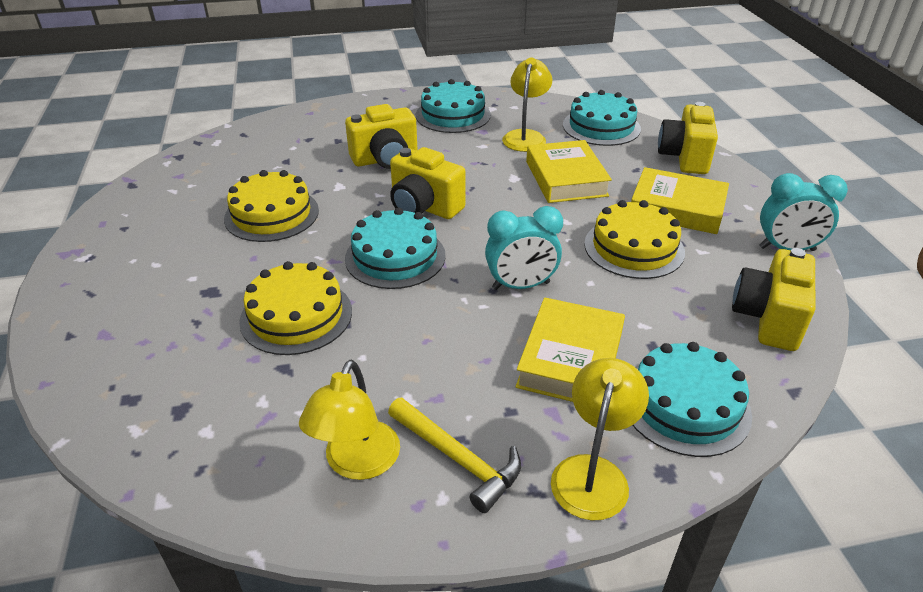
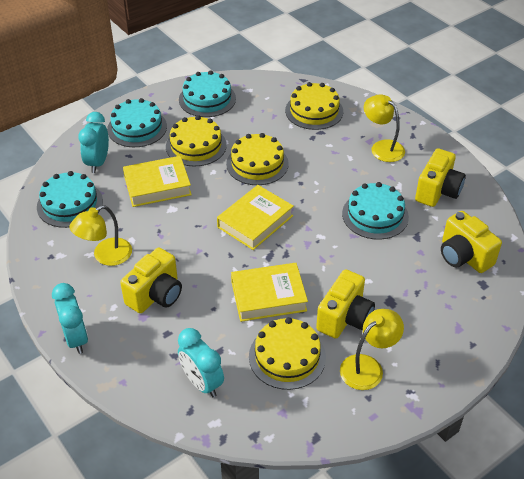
turquoise clock: 2 -> 3
yellow cake: 3 -> 4
yellow hammer: 1 -> 0

